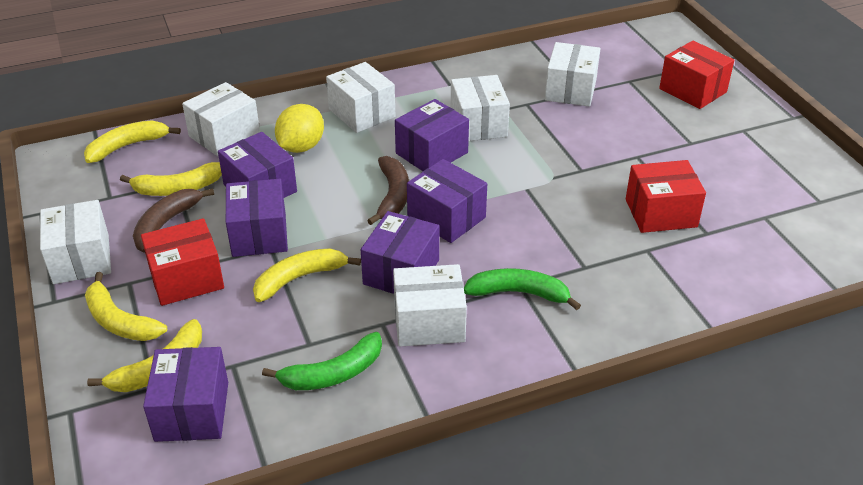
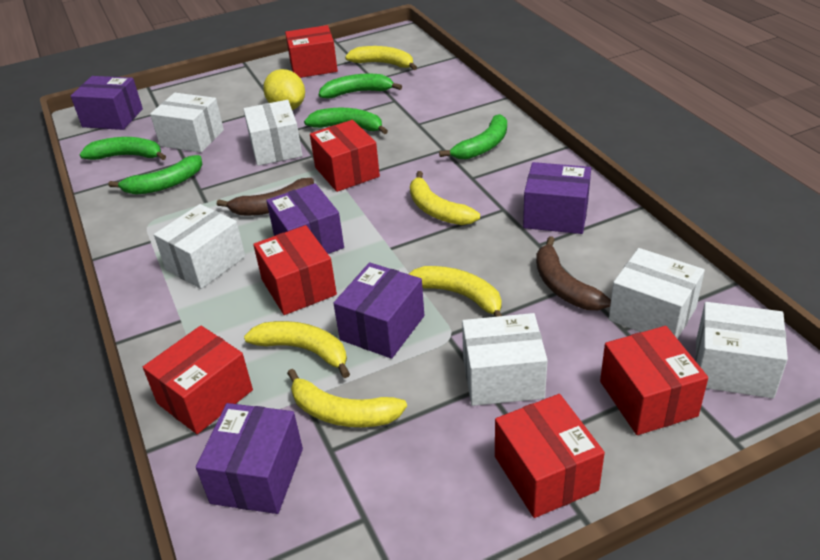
green banana: 2 -> 5
purple box: 6 -> 5
red box: 3 -> 6

